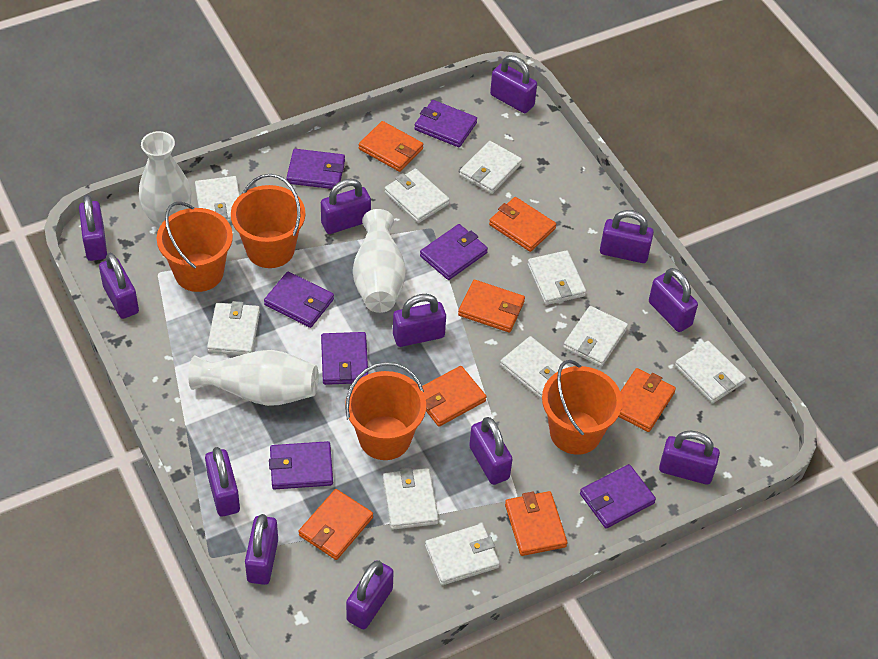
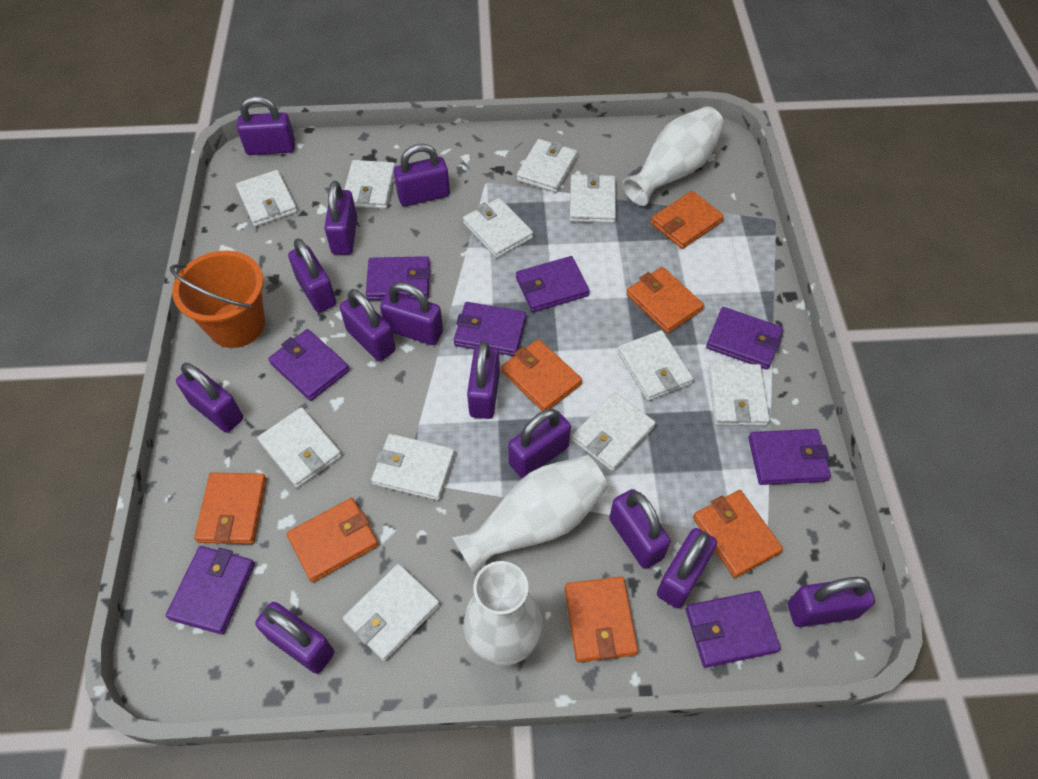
orange bucket: 4 -> 1
purple padlock: 12 -> 13
purple wallet: 7 -> 8
white wallet: 10 -> 11

